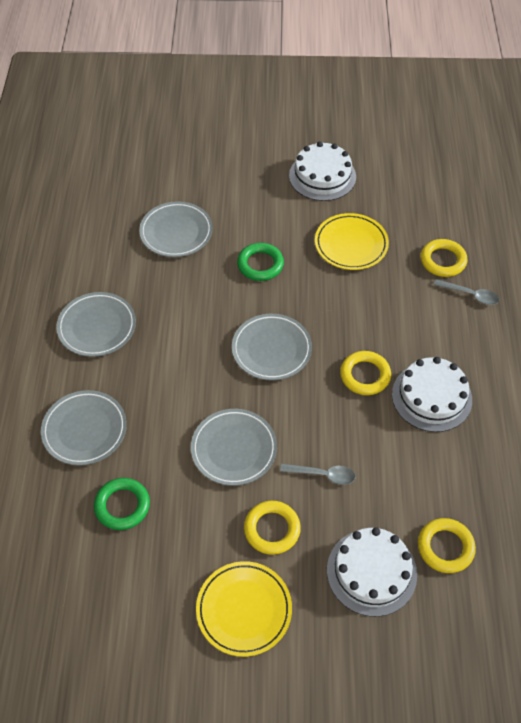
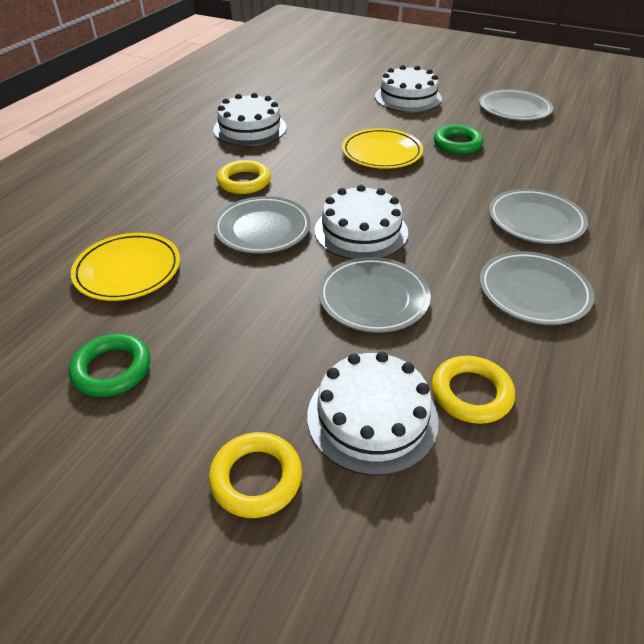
grey spoon: 2 -> 0
white cake: 3 -> 4
yellow ring: 4 -> 3

